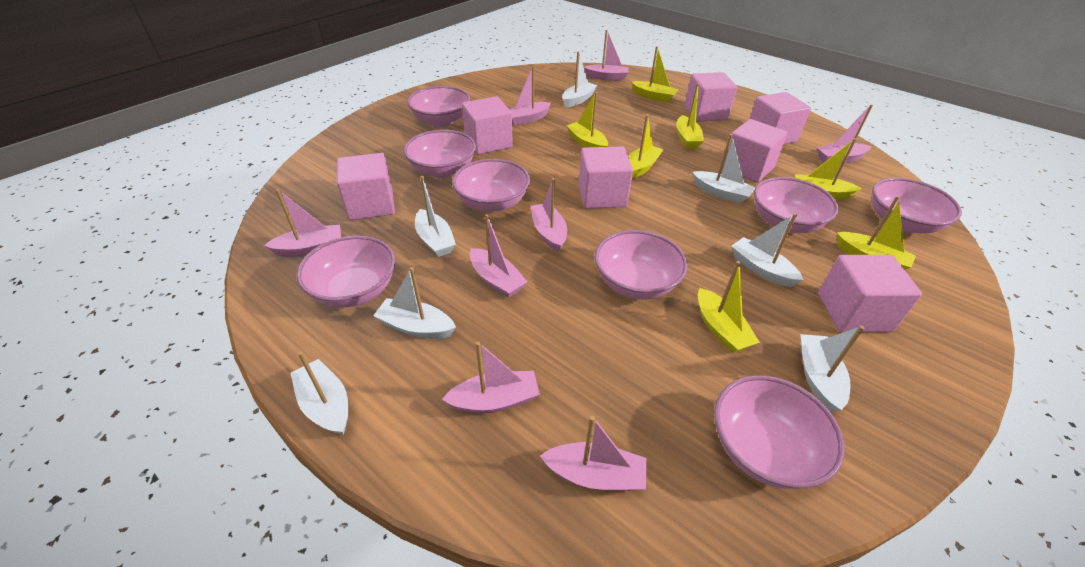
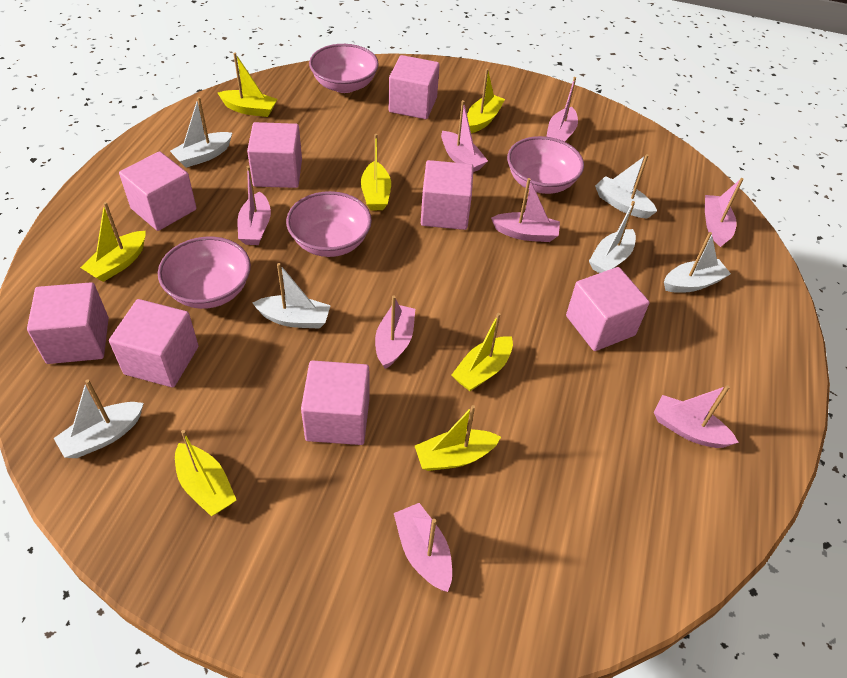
pink bowl: 8 -> 4
pink cube: 7 -> 8
white boat: 7 -> 6

